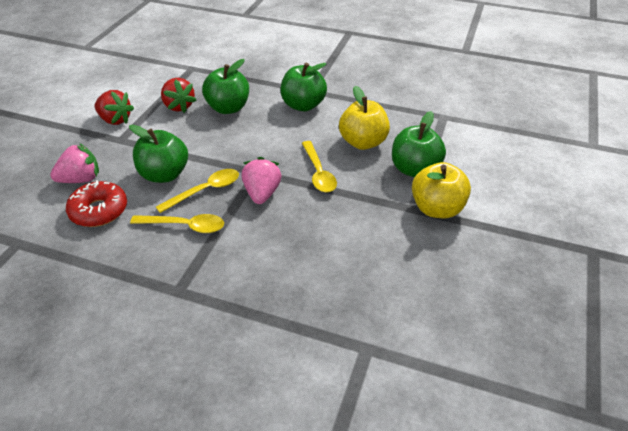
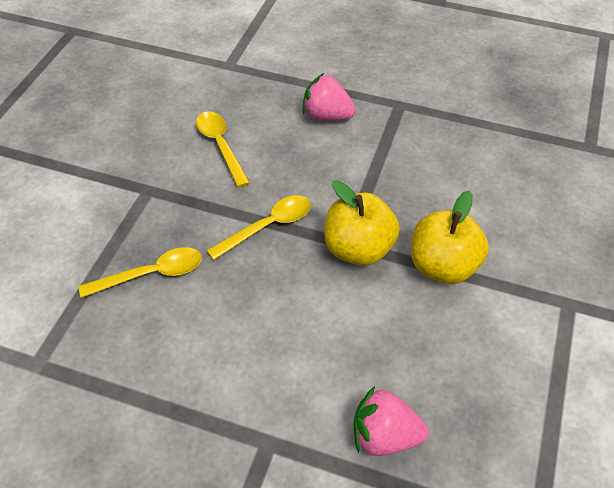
green apple: 4 -> 0
red donut: 1 -> 0
red strawberry: 2 -> 0

